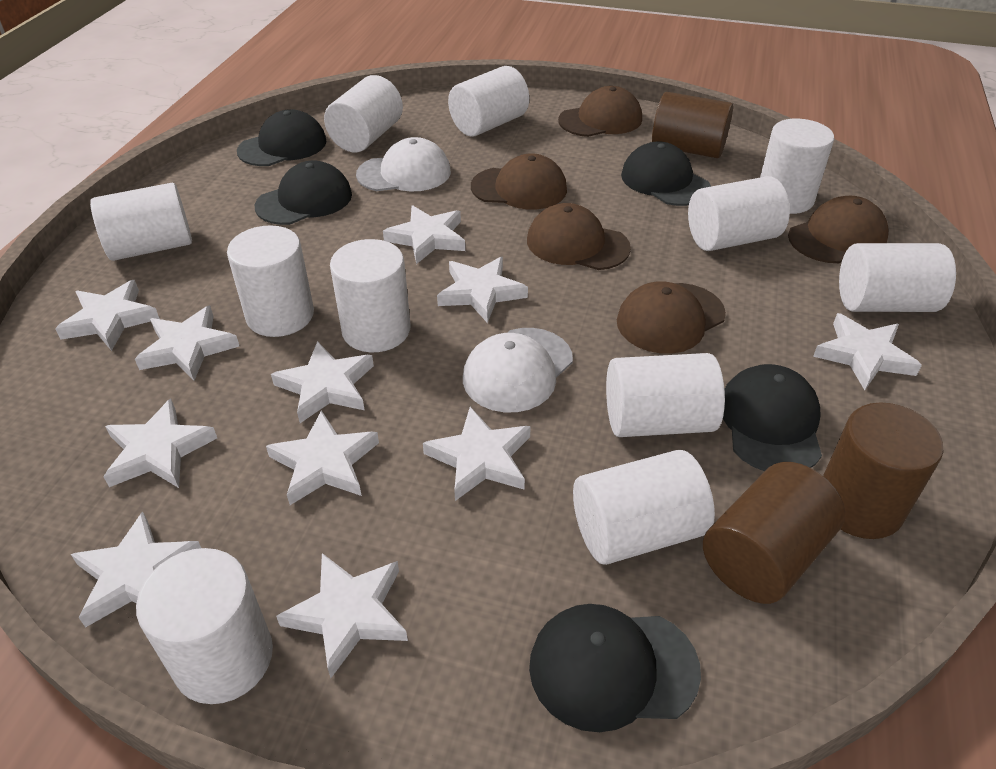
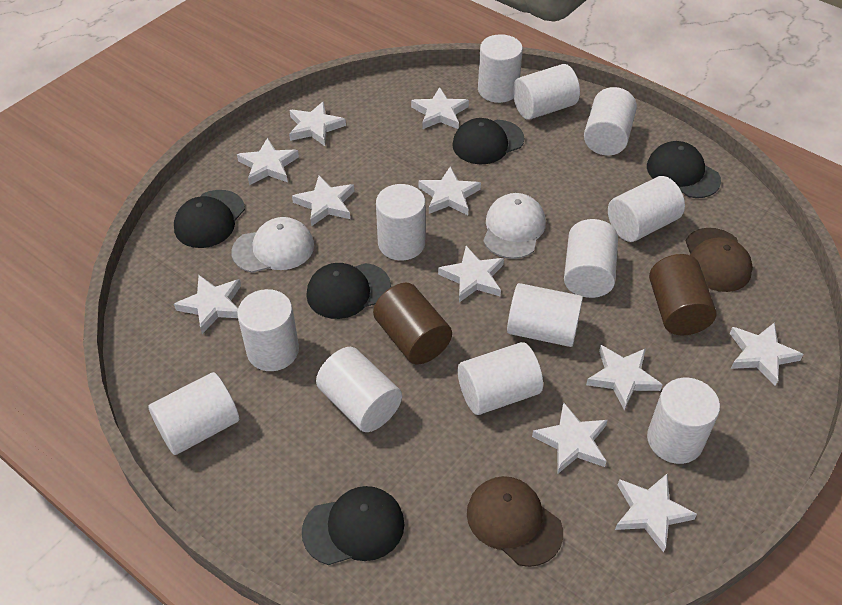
brown cap: 5 -> 2
brown cylinder: 3 -> 2
white cylinder: 11 -> 12

